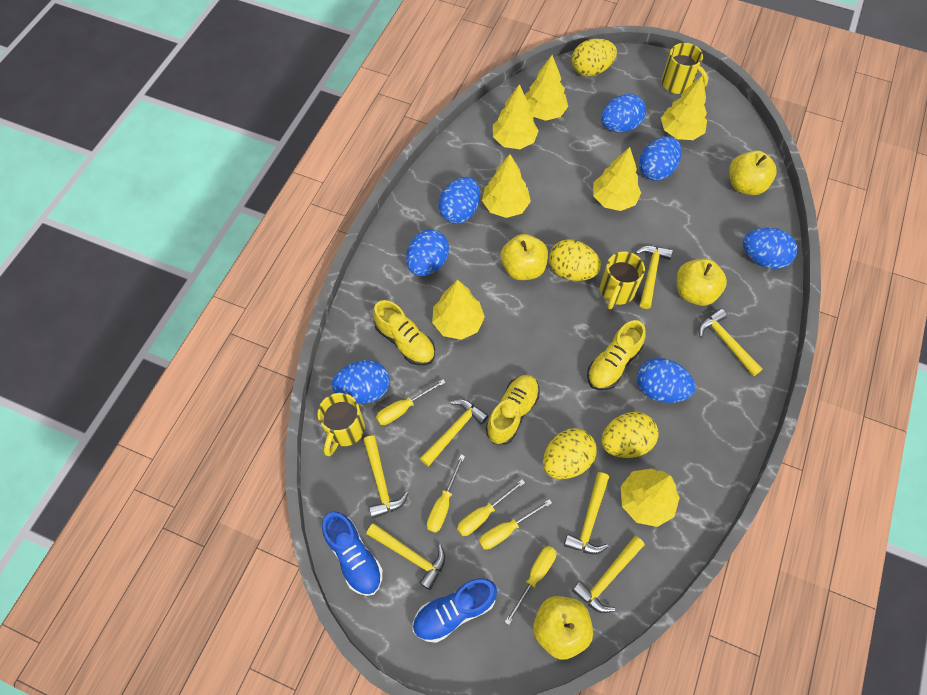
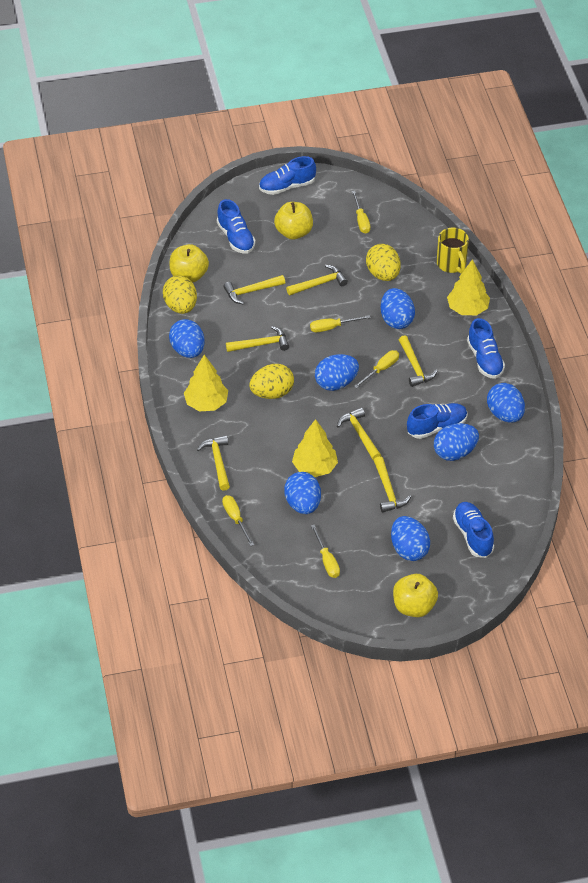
blue shoe: 2 -> 5
yellow apple: 4 -> 3
yellow egg: 4 -> 3
yellow mug: 3 -> 1
yellow shoe: 3 -> 0
yellow tree: 7 -> 3

